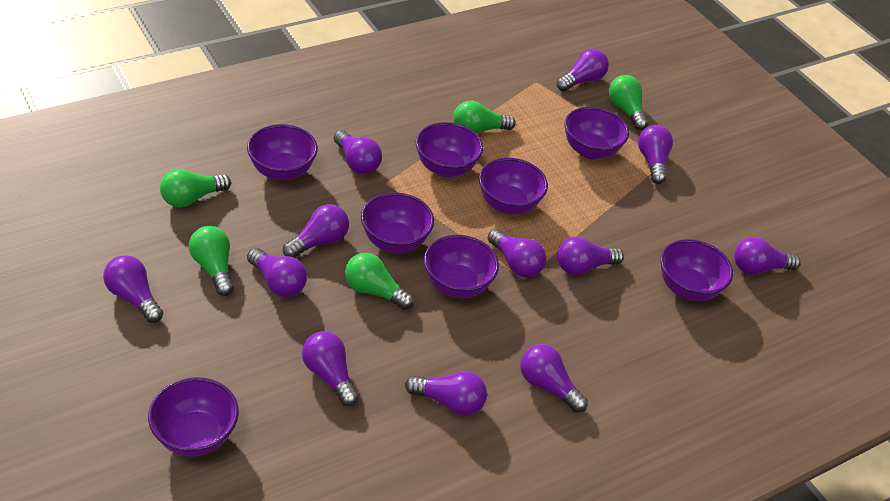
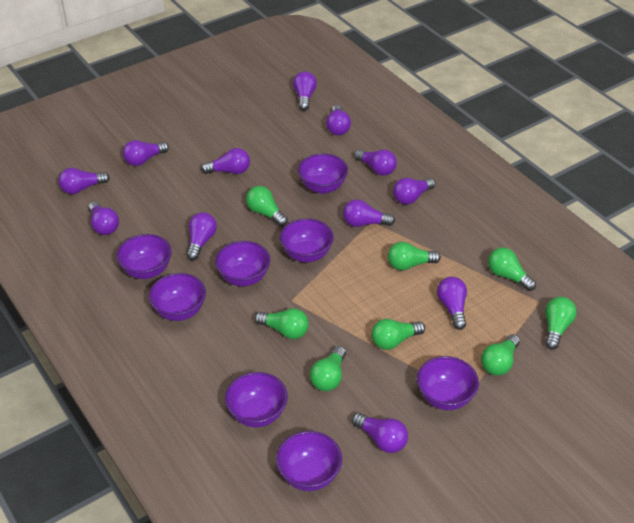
green light bulb: 5 -> 8

